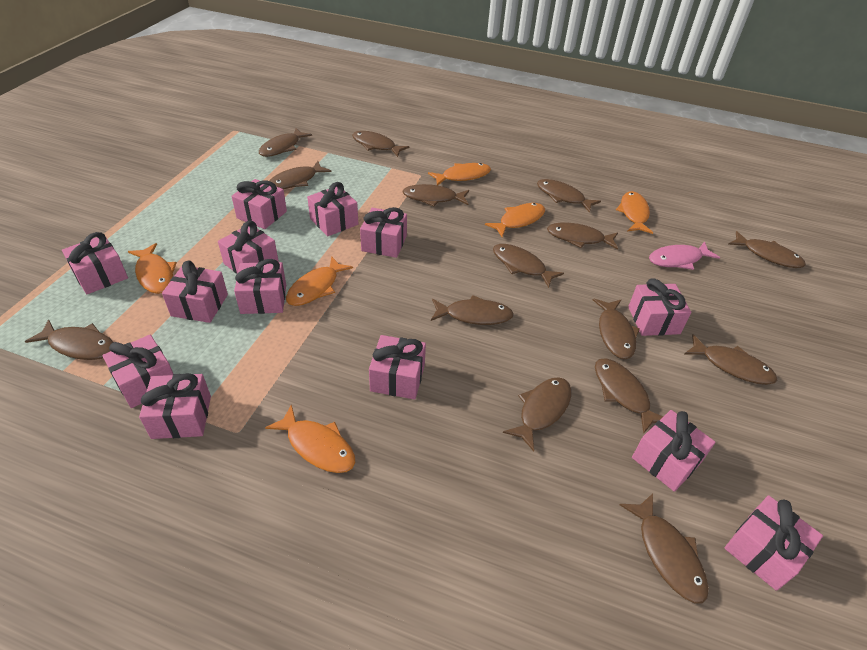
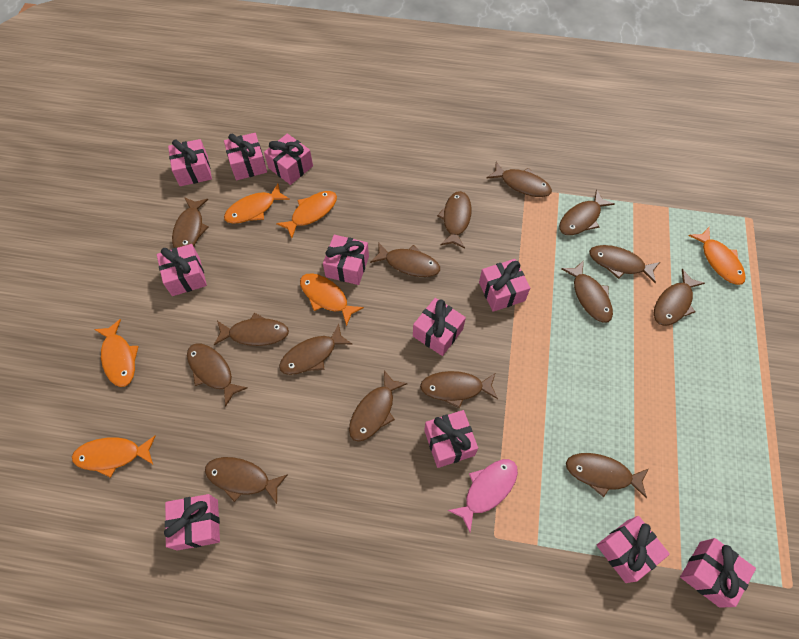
pink gift: 13 -> 11

